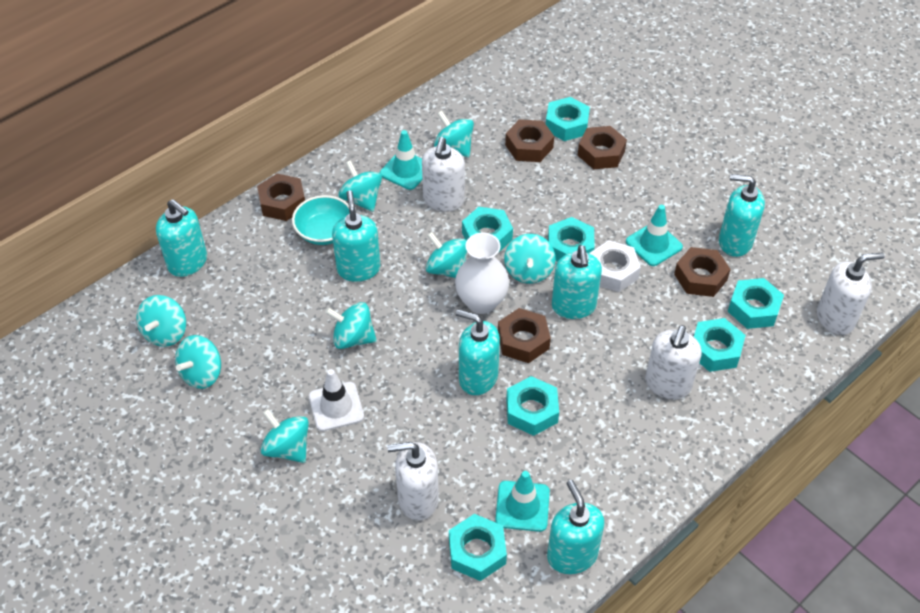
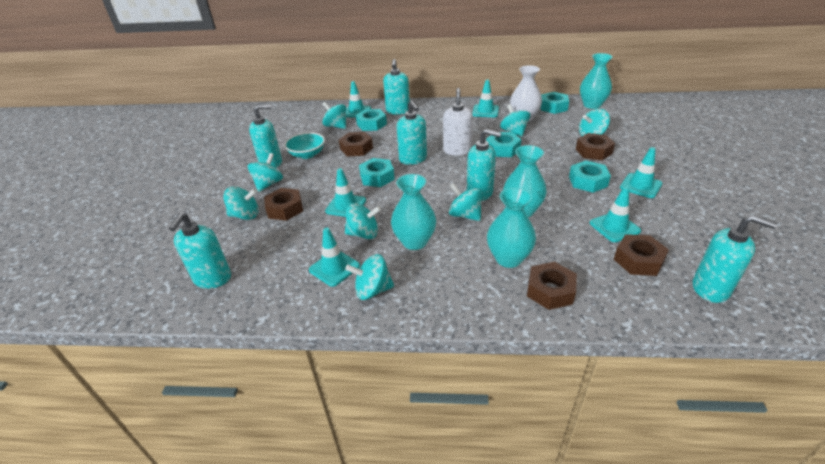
turquoise nut: 7 -> 5
turquoise traffic cone: 3 -> 6
turquoise vase: 0 -> 4
white nut: 1 -> 0
white soap dispenser: 4 -> 1
white traffic cone: 1 -> 0

